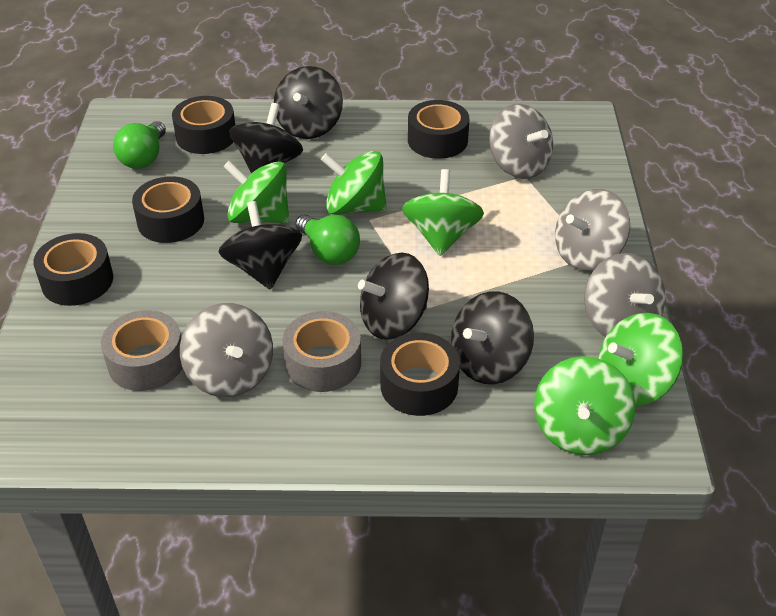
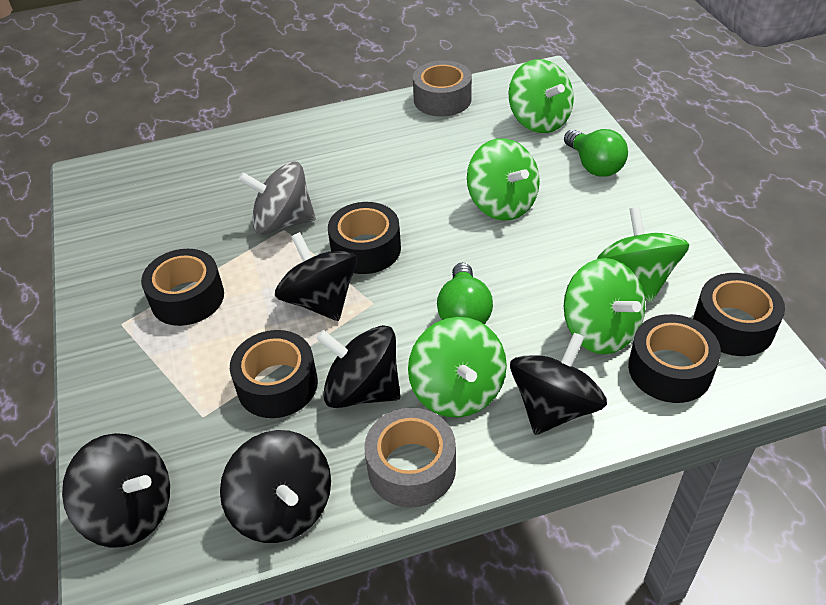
grey spinning top: 4 -> 1

